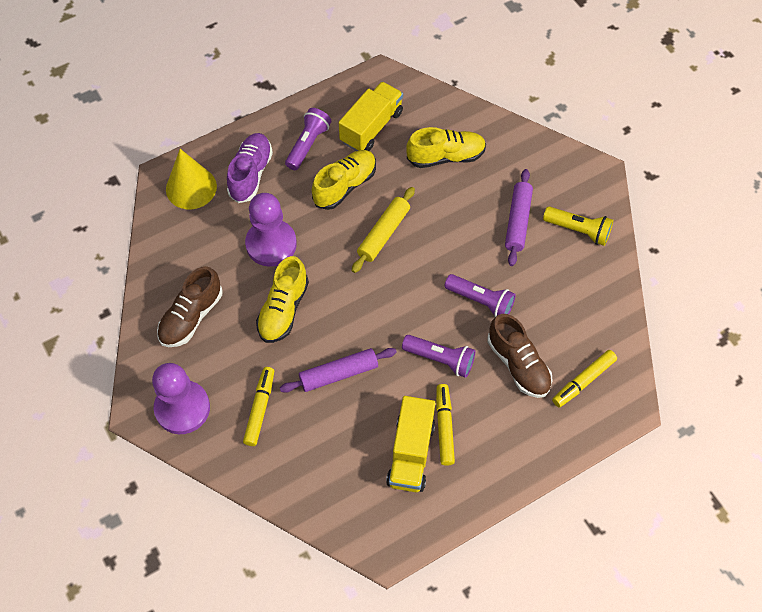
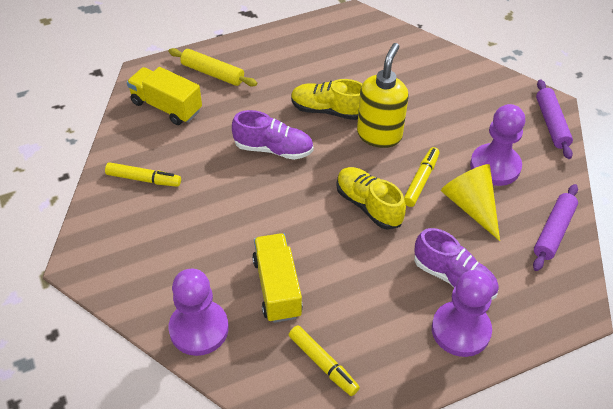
brown shoe: 2 -> 0
purple flashlight: 3 -> 0
purple pawn: 2 -> 3
purple shoe: 1 -> 2
yellow flashlight: 1 -> 0
yellow shoe: 3 -> 2
yellow soap dispenser: 0 -> 1

